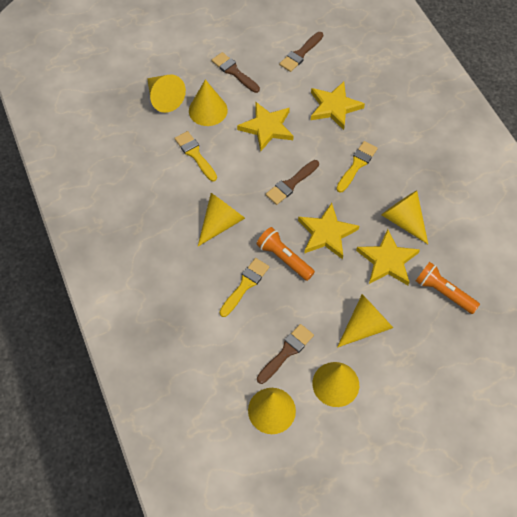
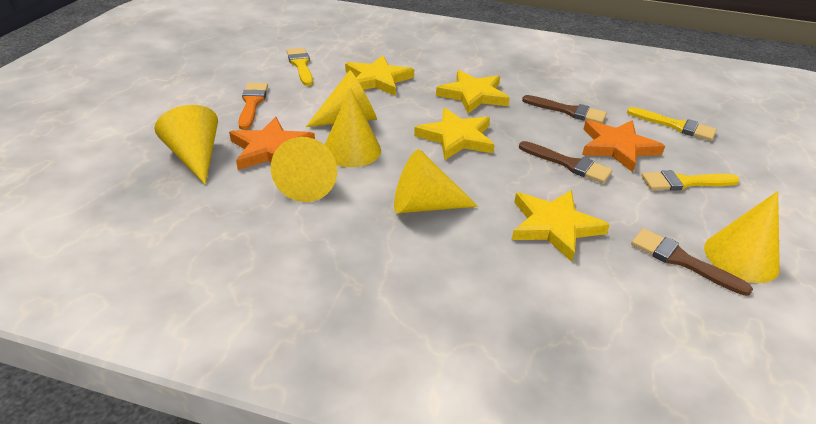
brown brush: 4 -> 3
orange brush: 0 -> 1
orange flashlight: 2 -> 0
orange star: 0 -> 2
yellow cone: 7 -> 6

